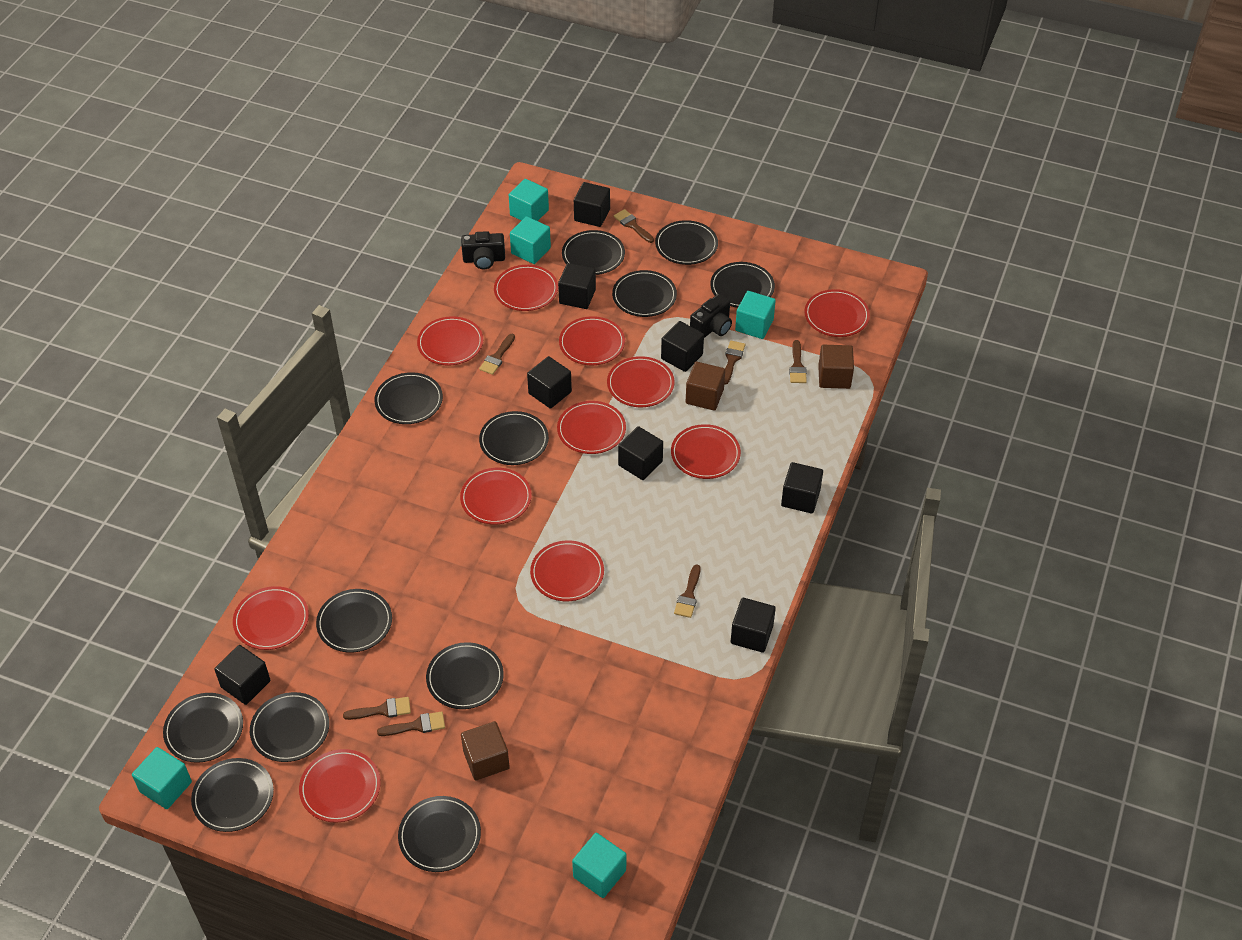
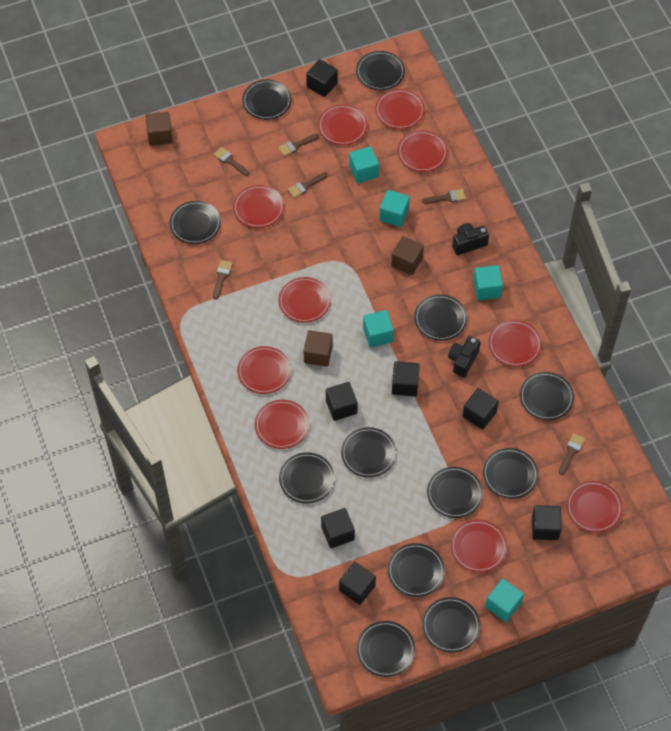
black cube: 8 -> 7
brown brush: 7 -> 6
red plate: 11 -> 10

